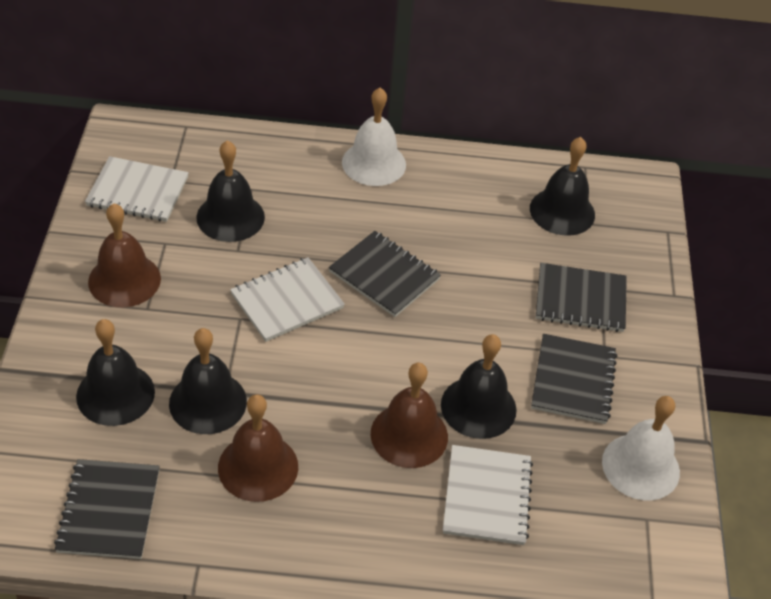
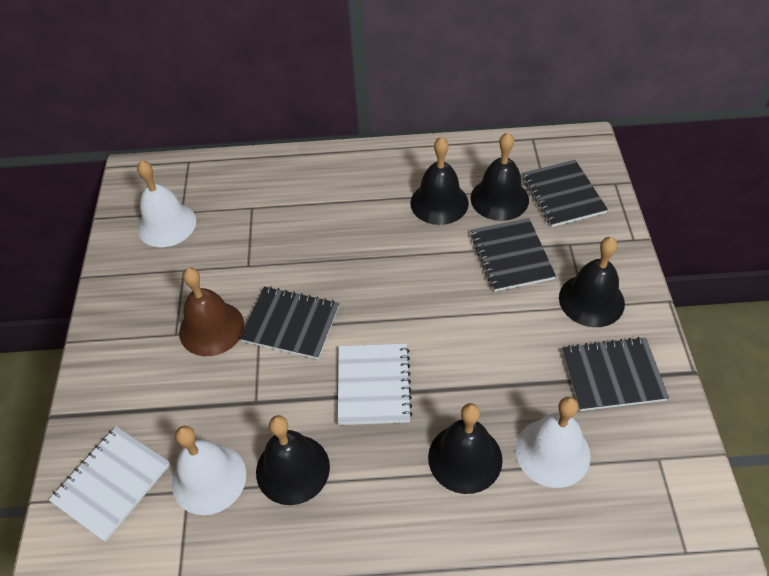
brown bell: 3 -> 1
white bell: 2 -> 3
white notebook: 3 -> 2

